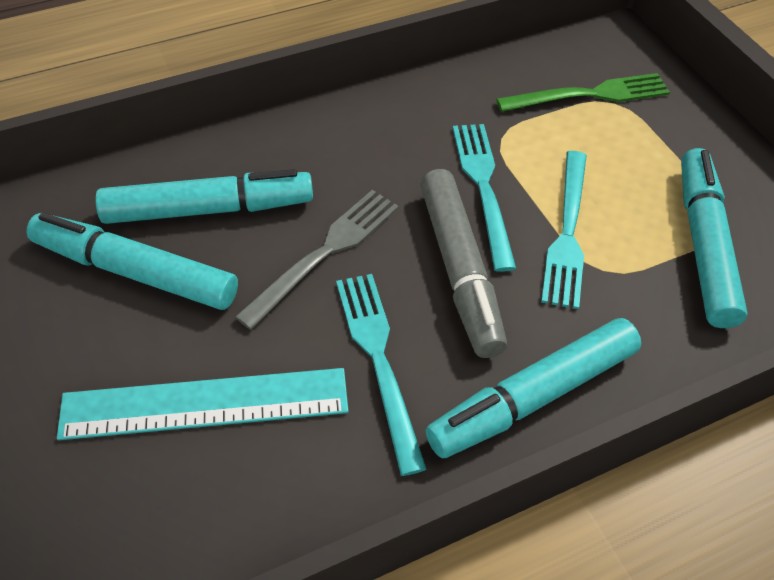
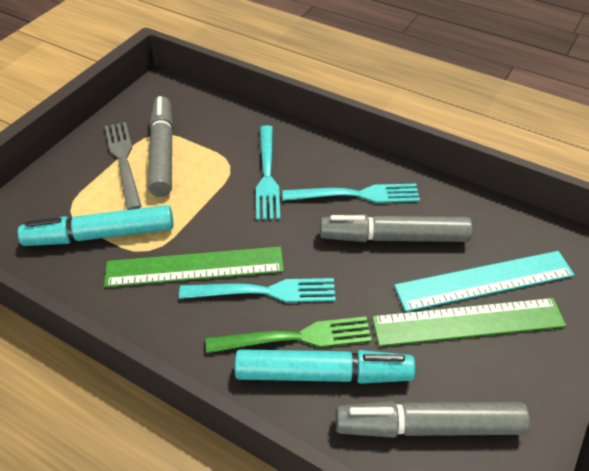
green ruler: 0 -> 2
grey marker: 1 -> 3
turquoise marker: 4 -> 2

